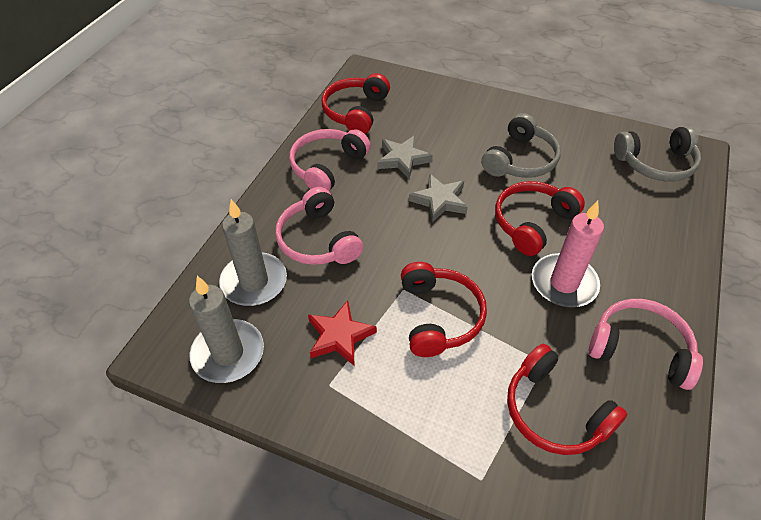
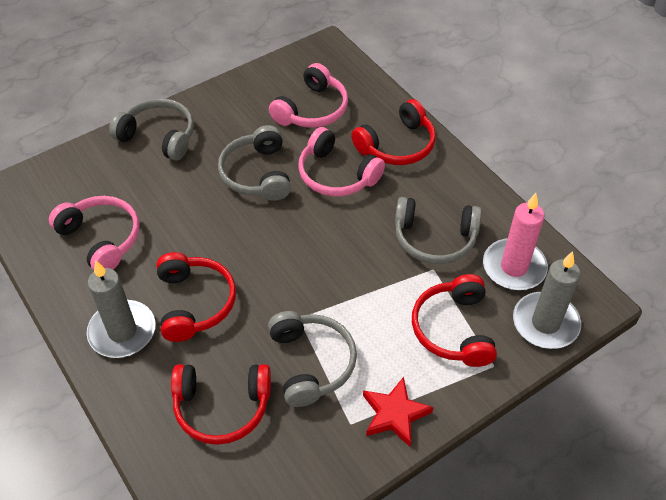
grey headphones: 2 -> 4
grey star: 2 -> 0

